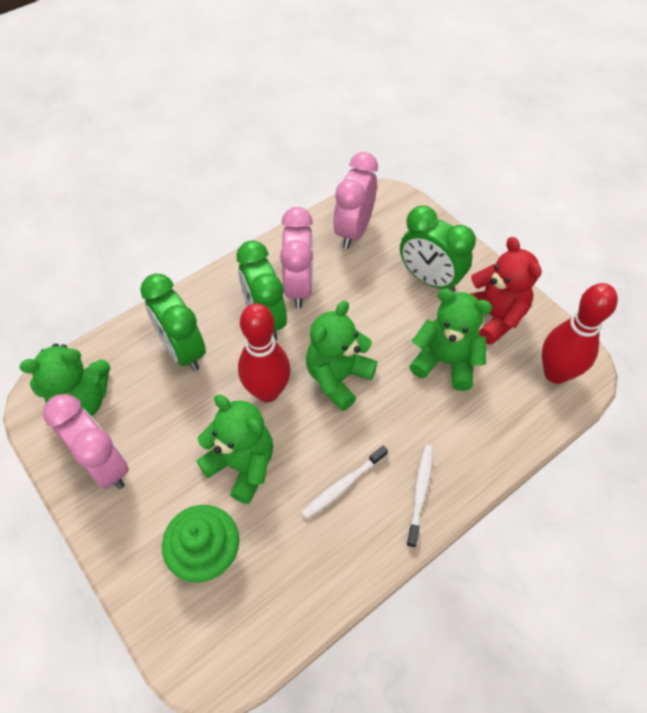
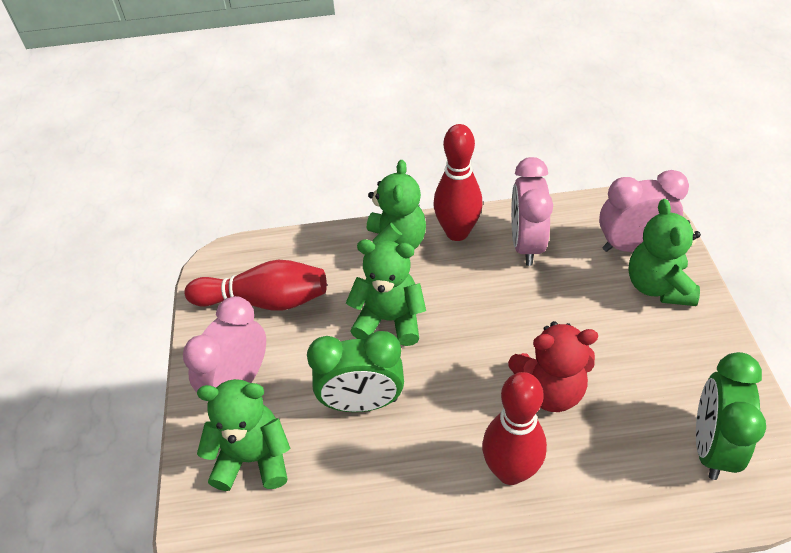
green clock: 3 -> 2
green cupcake: 1 -> 0
red bowling pin: 2 -> 3
white toothbrush: 2 -> 0

